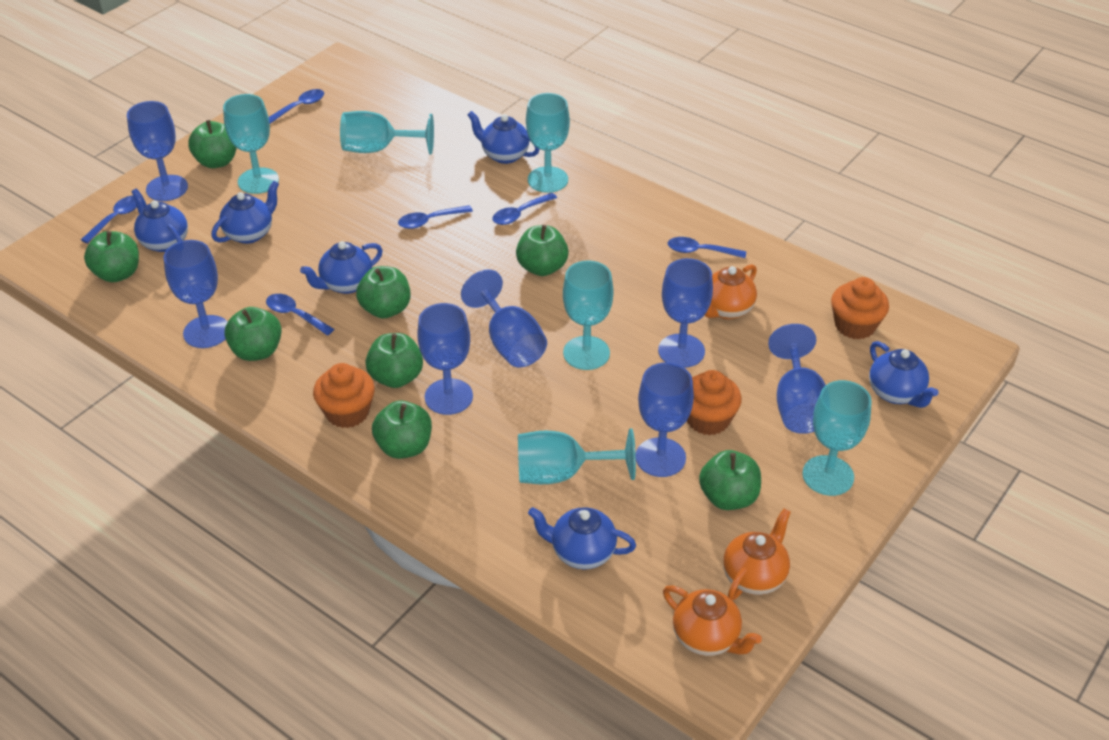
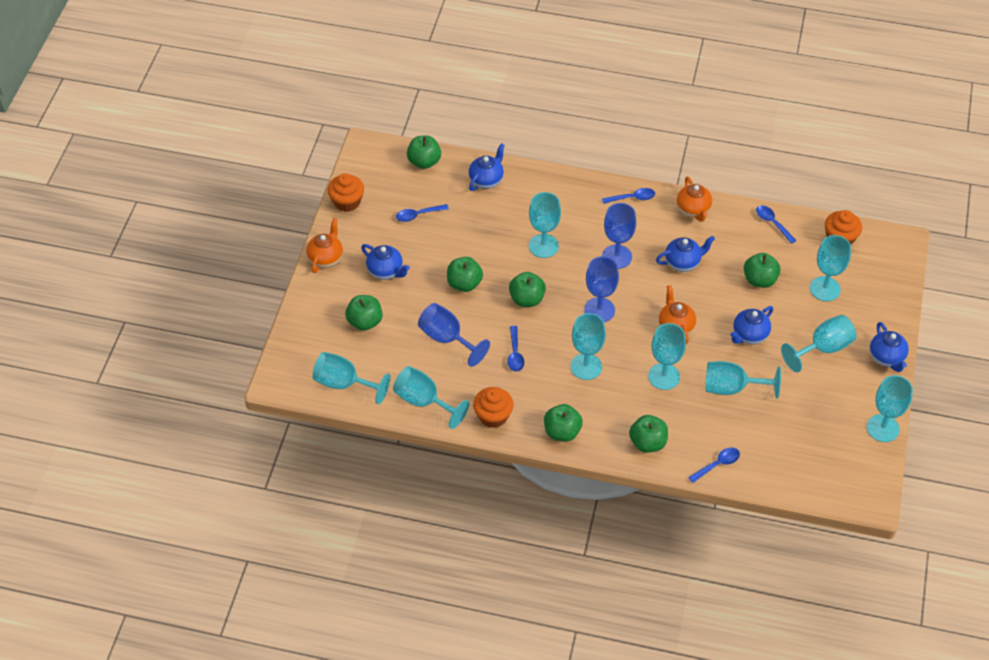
blue goblet: 7 -> 3
blue spoon: 6 -> 5
blue teapot: 6 -> 5
green apple: 8 -> 7
turquoise goblet: 6 -> 9

